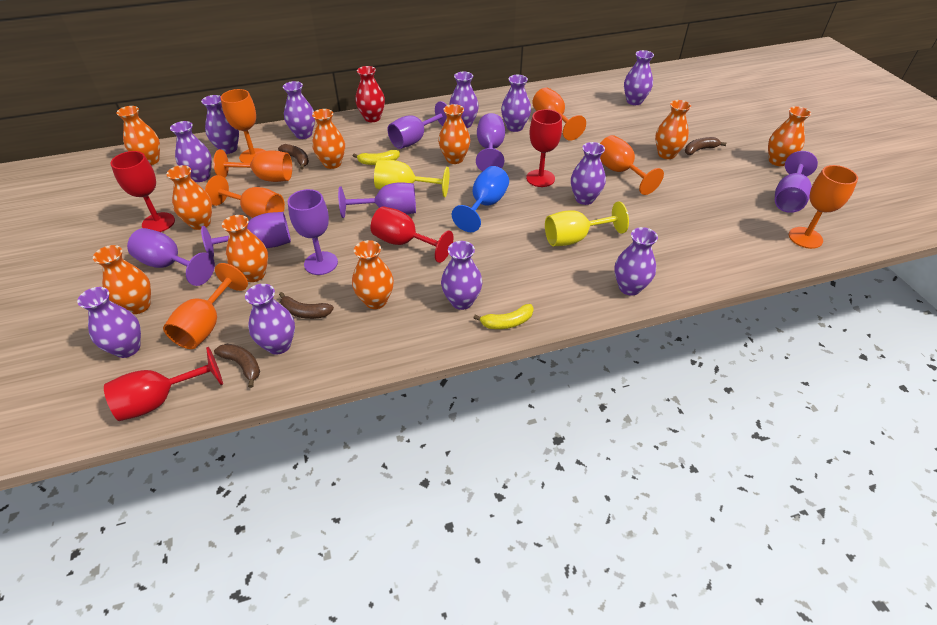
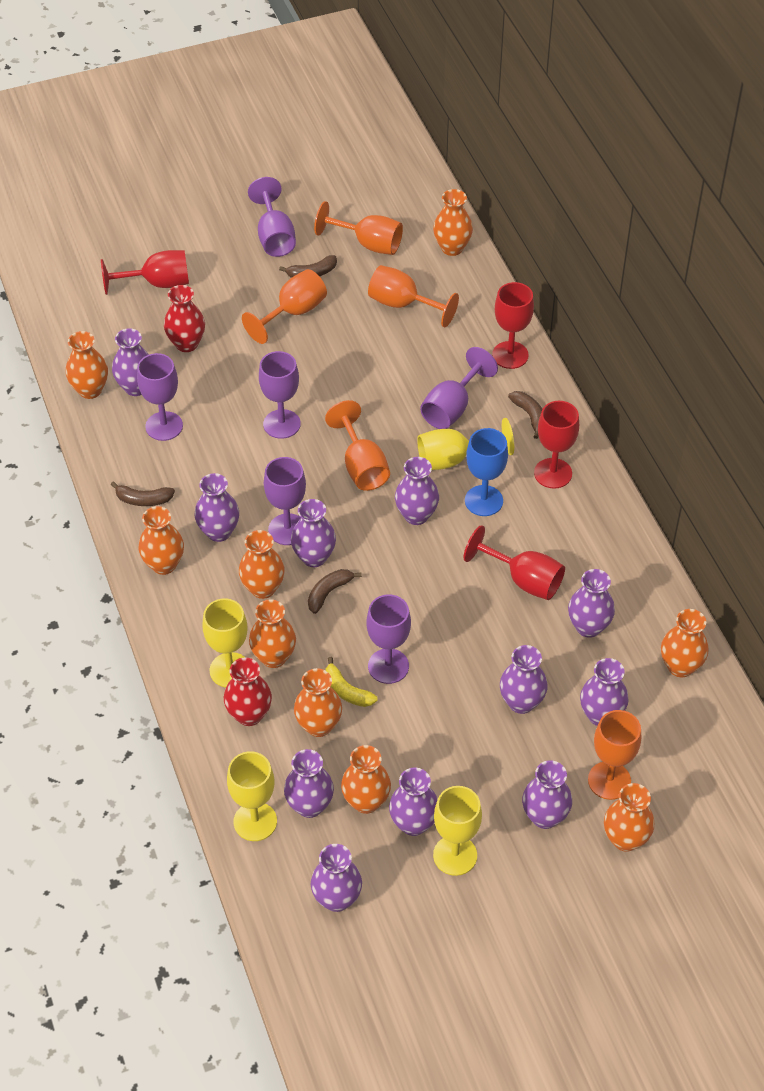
orange goblet: 7 -> 5
purple goblet: 7 -> 6
red vase: 1 -> 2
yellow banana: 2 -> 1
yellow goblet: 2 -> 4

